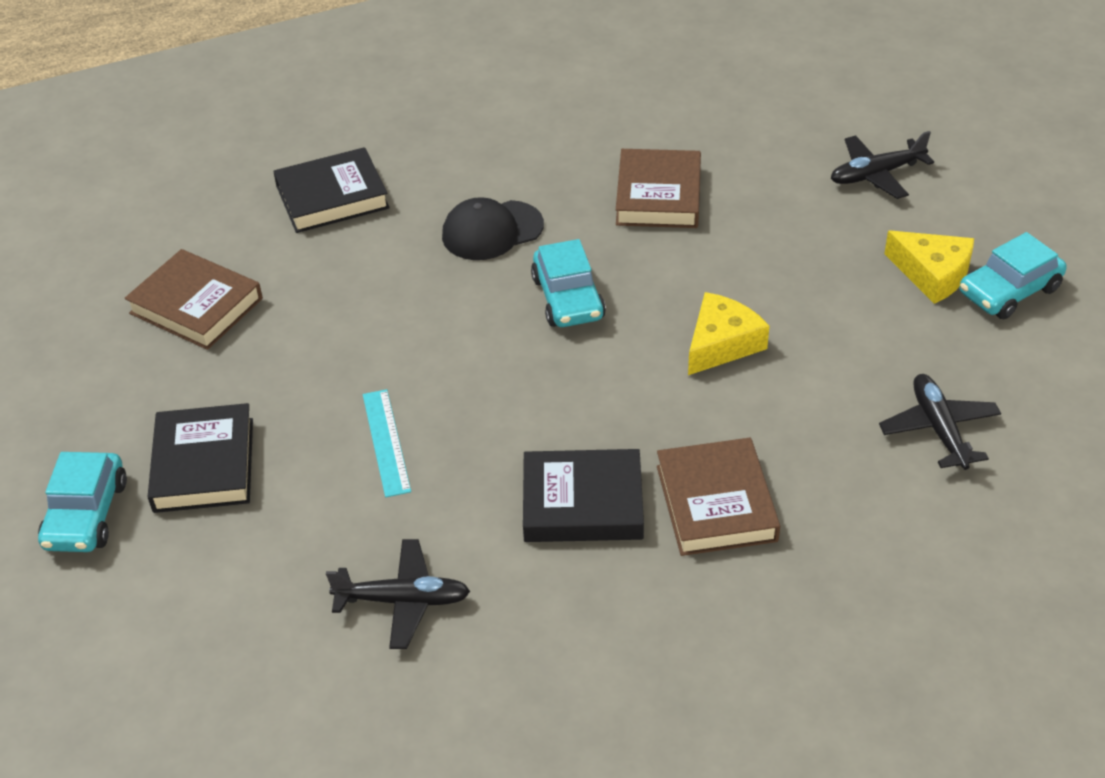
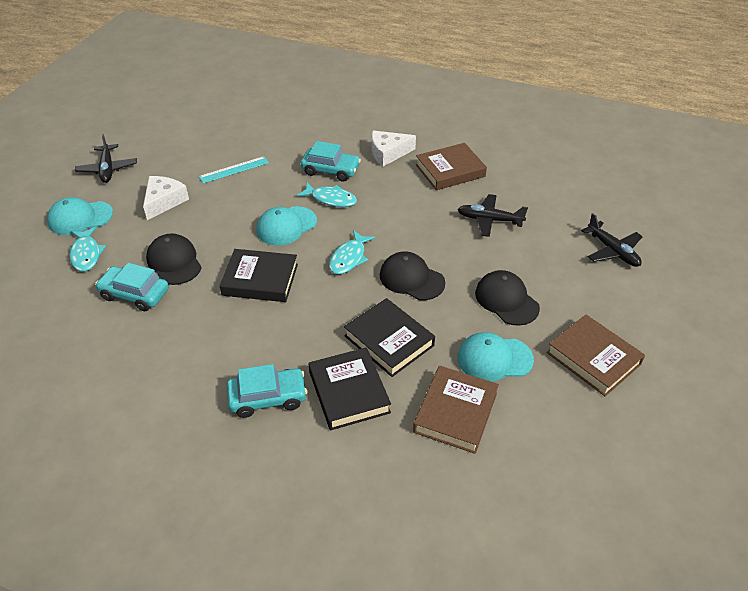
black cap: 1 -> 3
turquoise cap: 0 -> 3
turquoise fish: 0 -> 3
white cheese: 0 -> 2
yellow cheese: 2 -> 0

